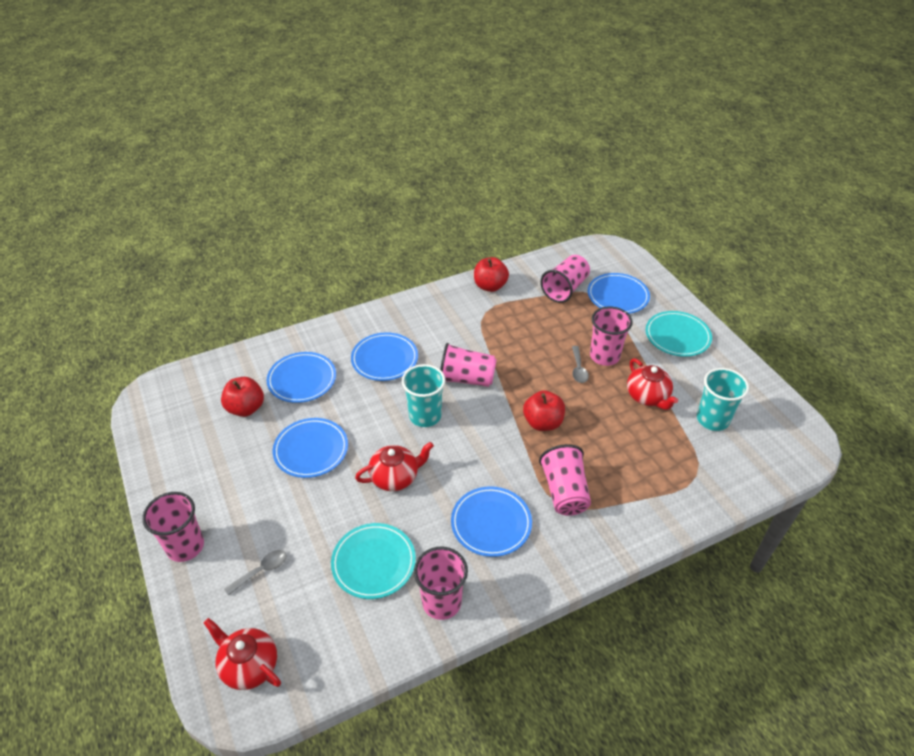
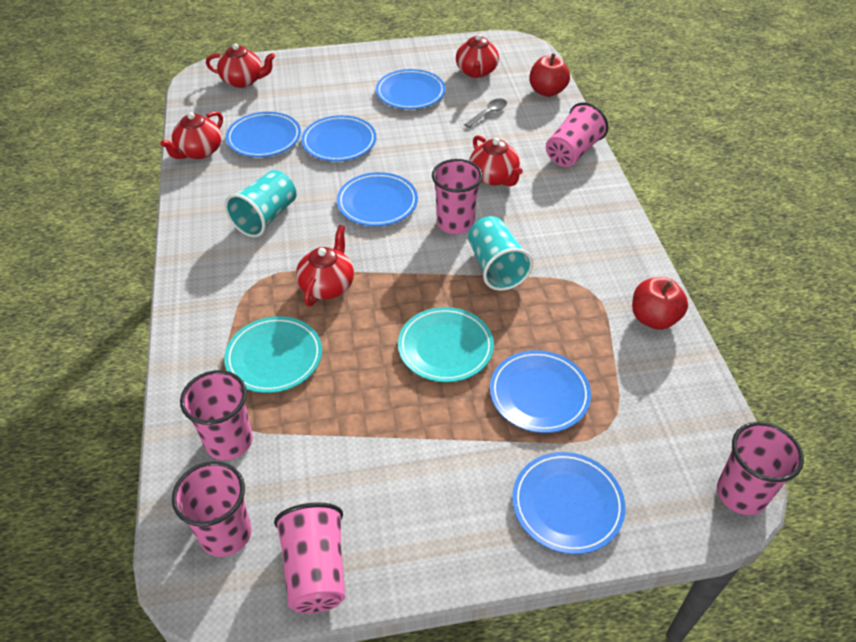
blue plate: 5 -> 6
grey spoon: 2 -> 1
red apple: 3 -> 2
red teapot: 3 -> 5

